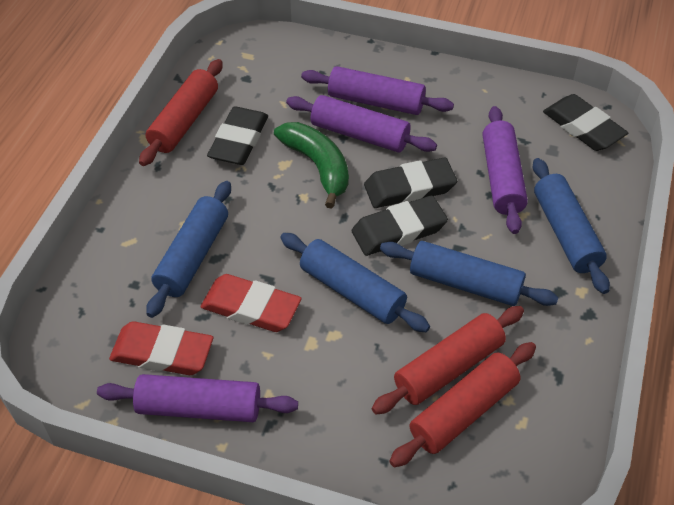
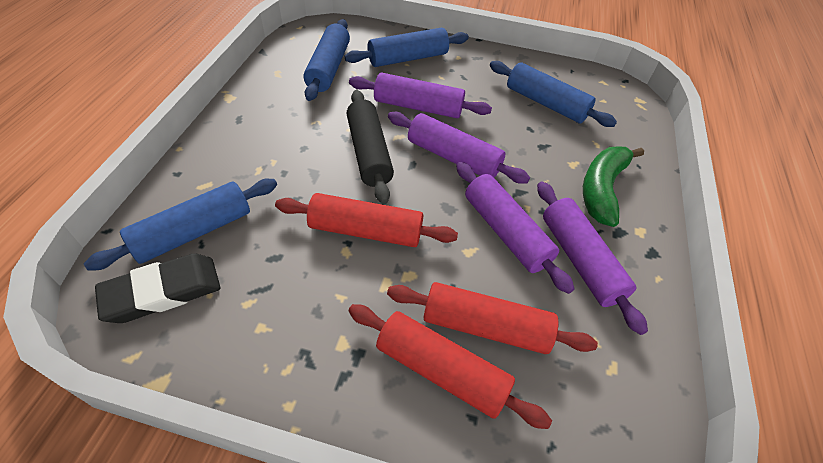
black eraser: 4 -> 1
black rolling pin: 0 -> 1
red eraser: 2 -> 0

